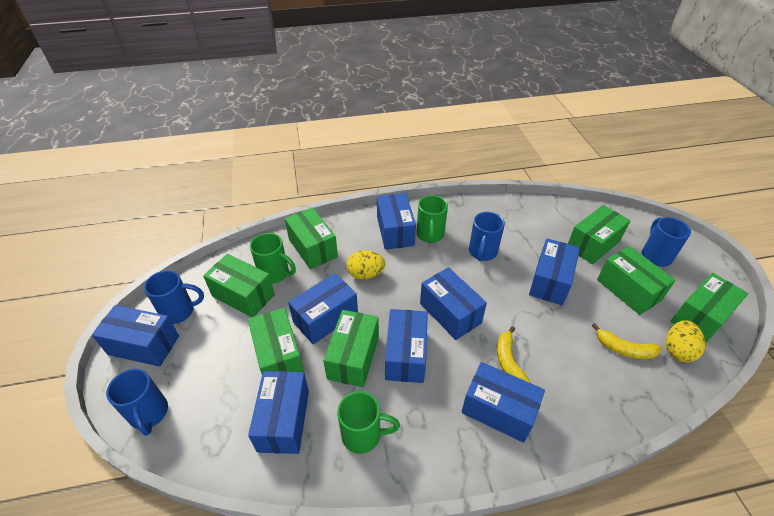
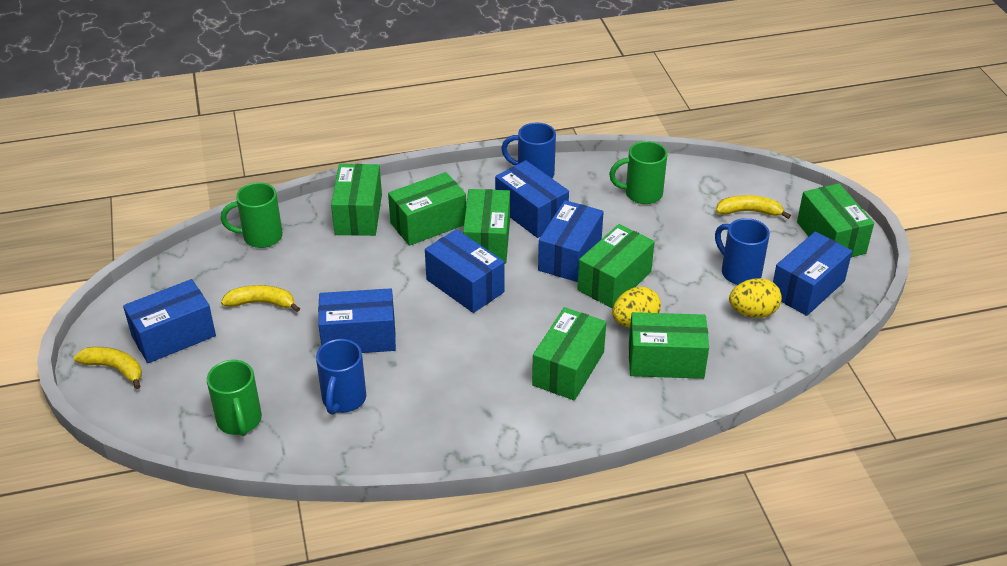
blue box: 8 -> 6
blue mug: 4 -> 3
yellow banana: 2 -> 3

